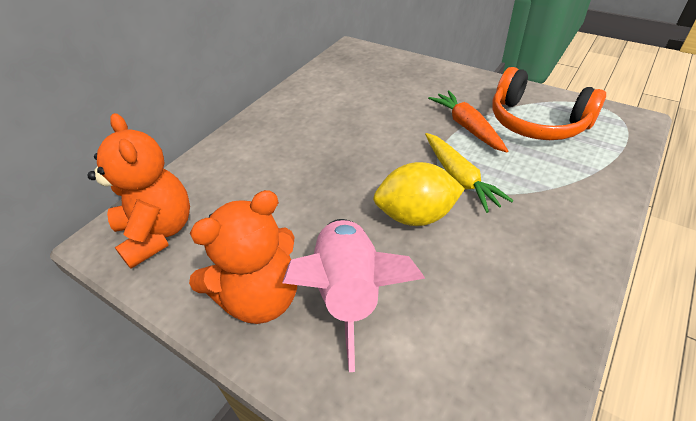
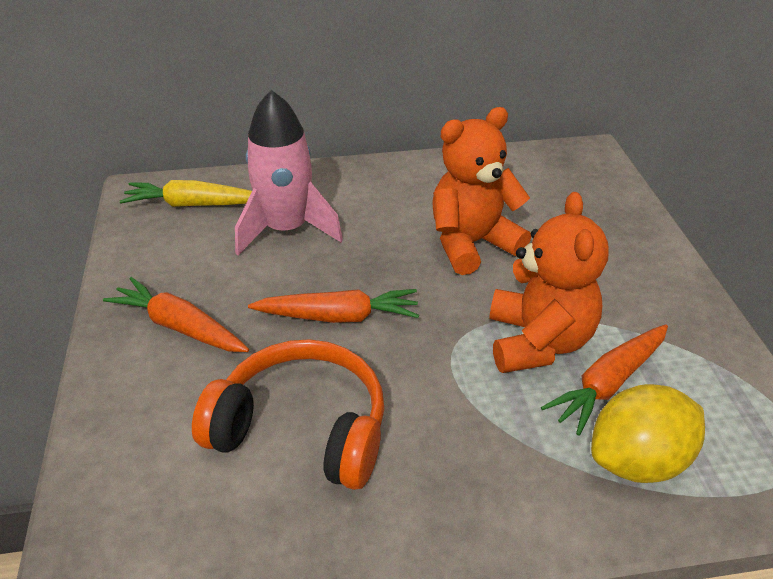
orange carrot: 1 -> 3

